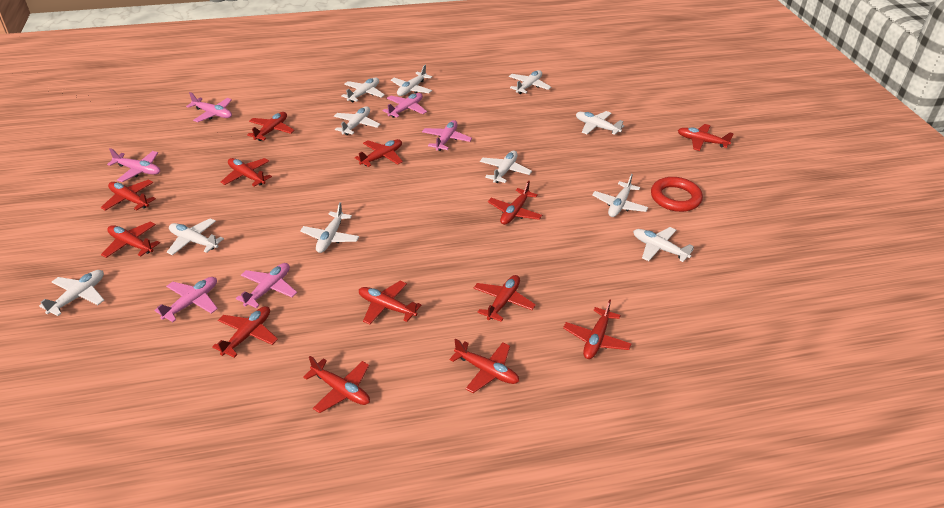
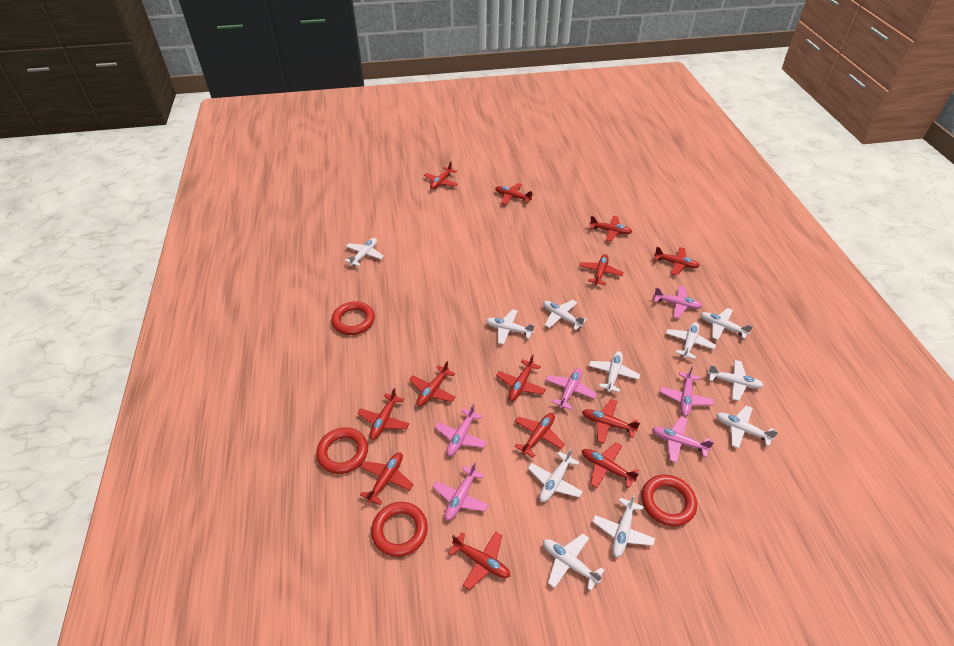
red ring: 1 -> 4

